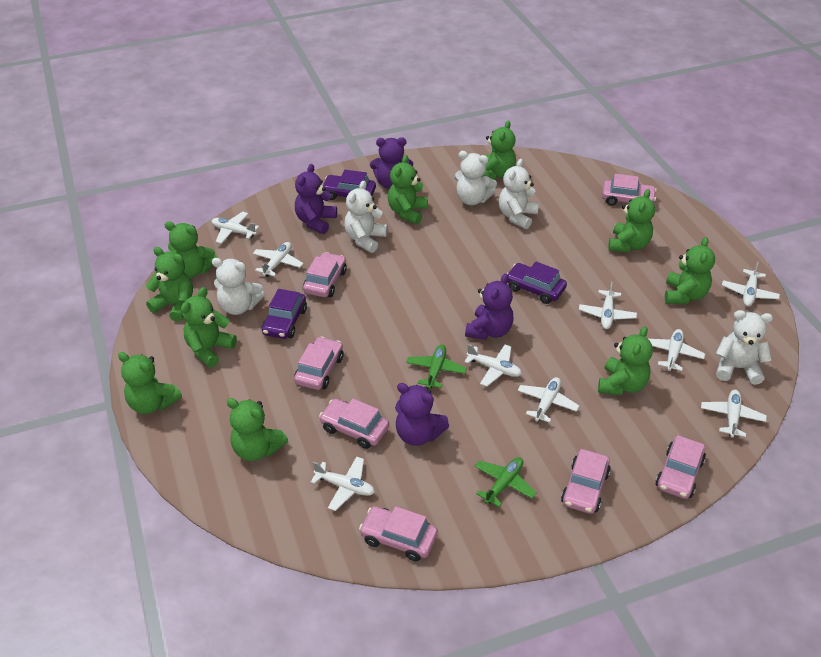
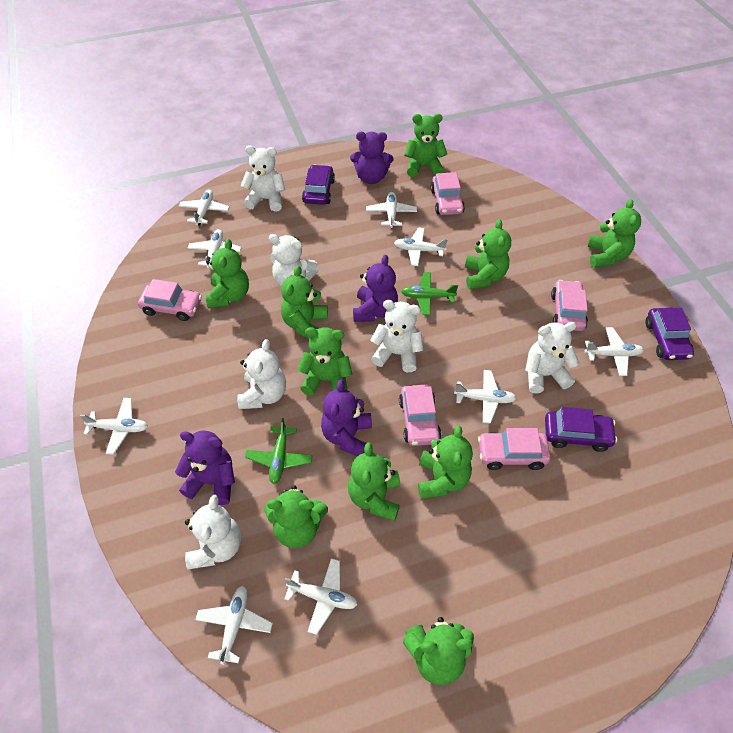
pink car: 7 -> 5
white teddy bear: 5 -> 6

